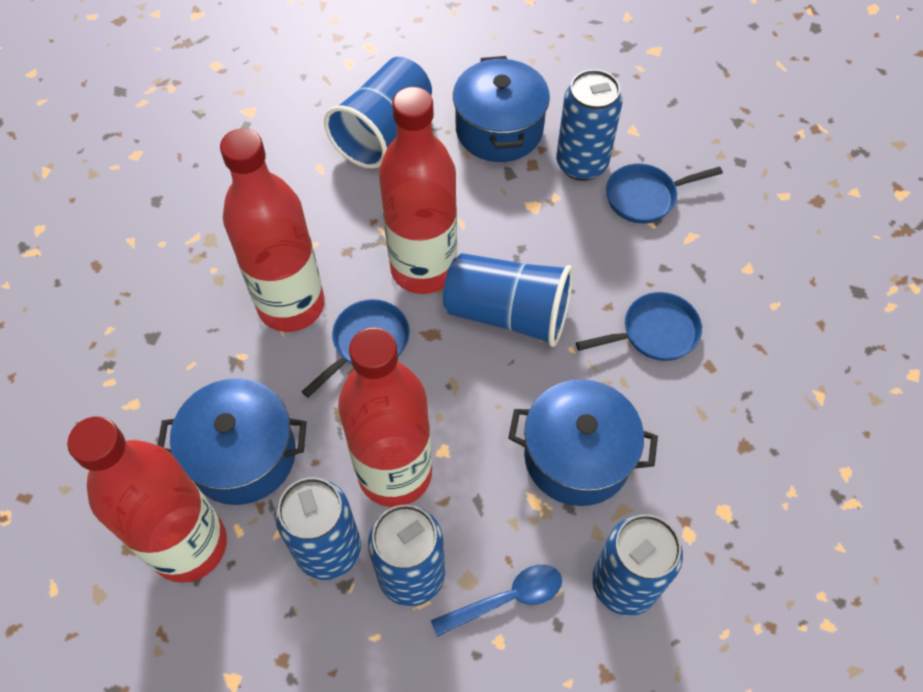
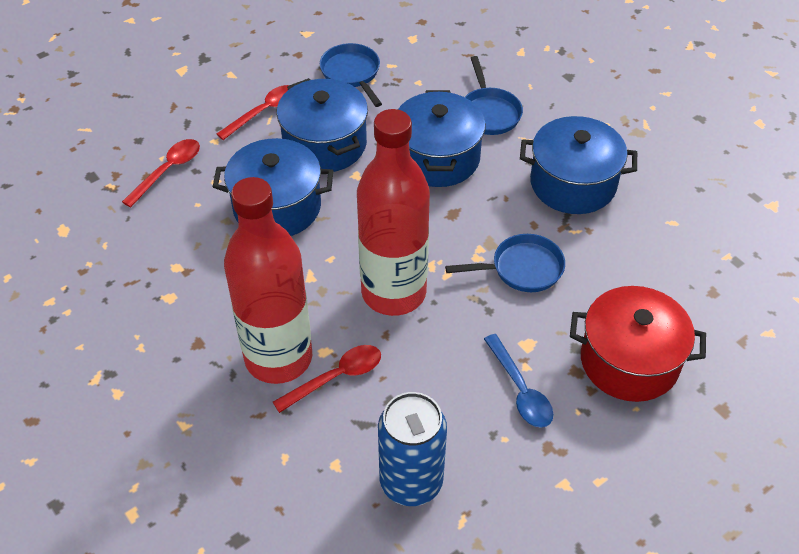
blue can: 4 -> 1
blue cup: 2 -> 0
blue pot: 3 -> 4
red bottle: 4 -> 2
red pot: 0 -> 1
red spoon: 0 -> 3

